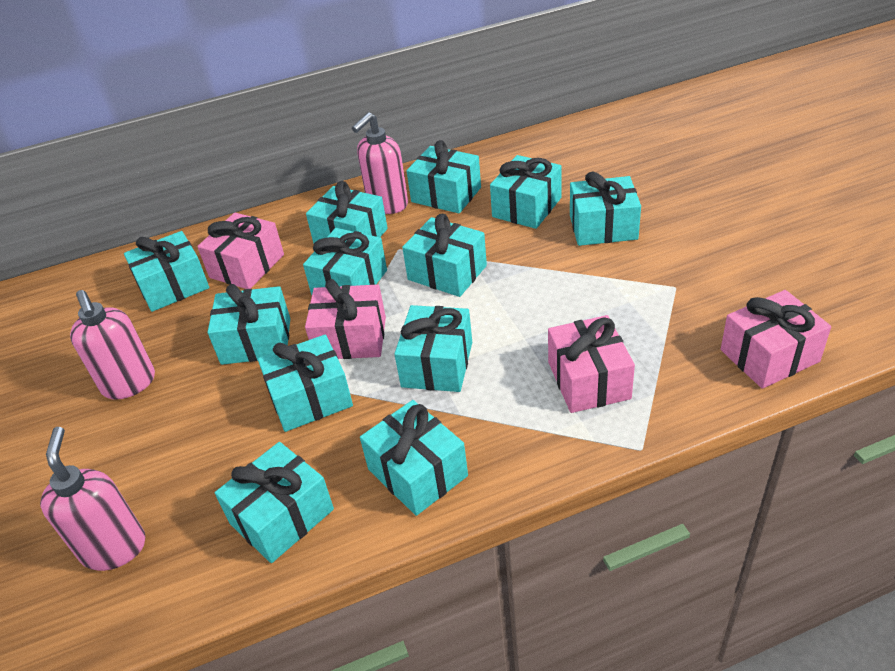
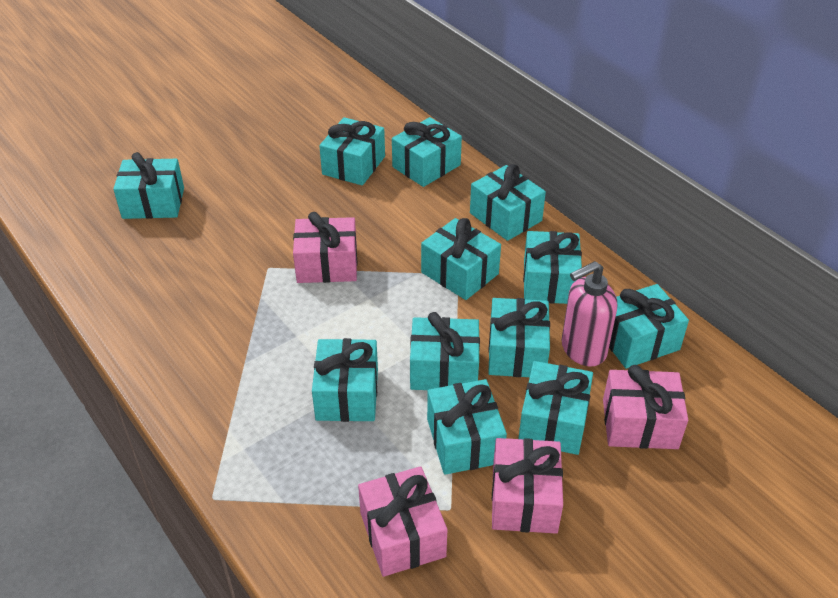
pink soap dispenser: 3 -> 1

